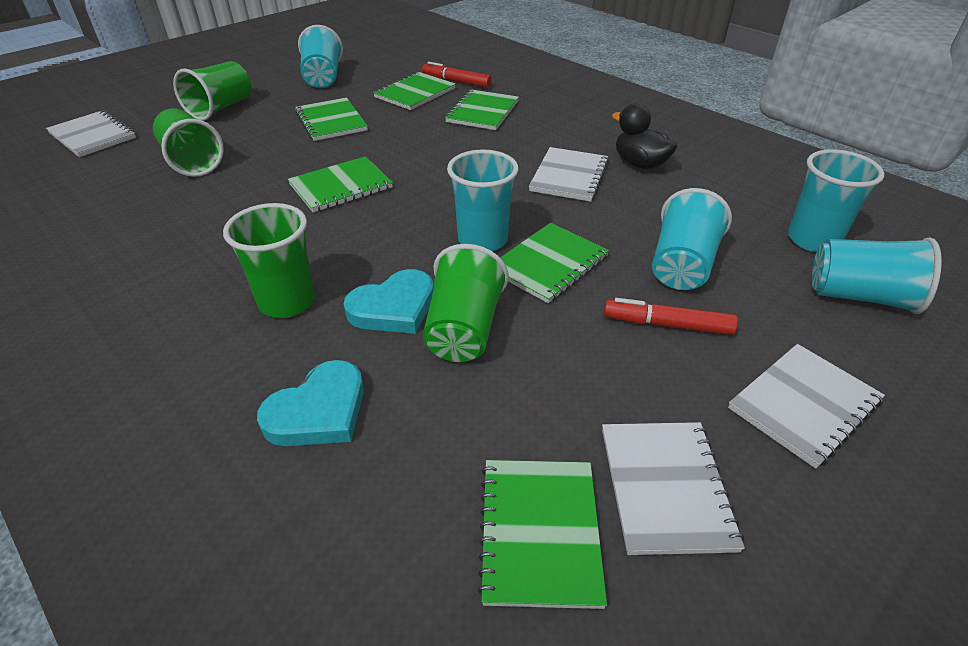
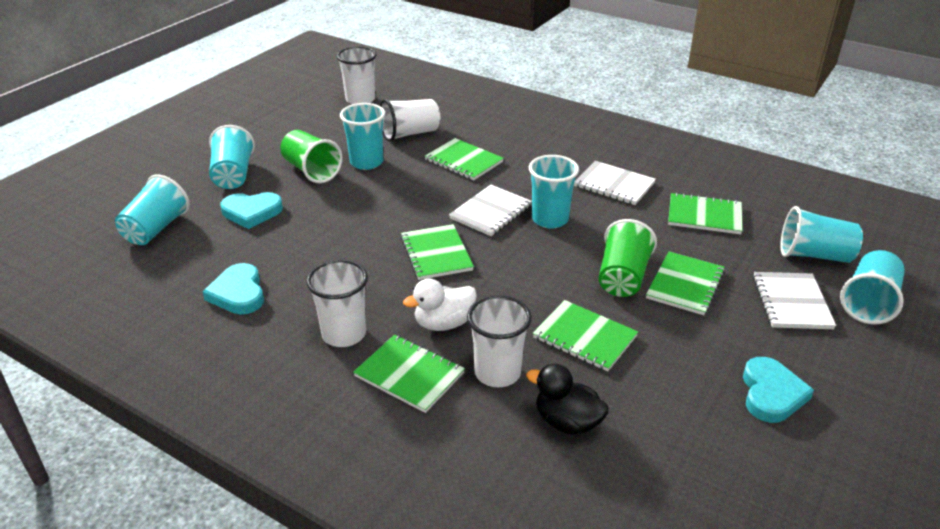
green cup: 4 -> 2
red marker: 2 -> 0
turquoise cup: 5 -> 6
turquoise heart: 2 -> 3
white cup: 0 -> 4
white duck: 0 -> 1
white notebook: 4 -> 3

